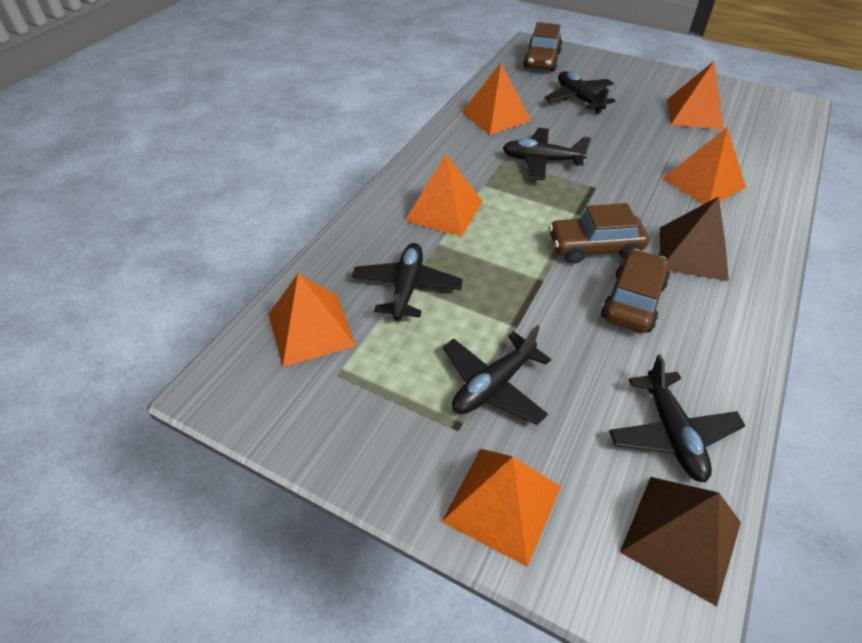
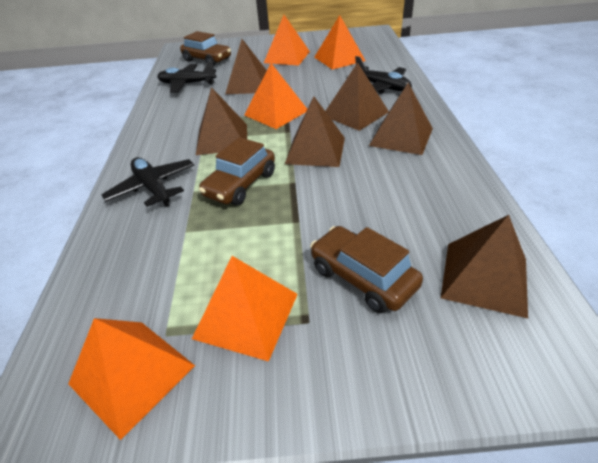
black plane: 5 -> 3
brown pyramid: 2 -> 6
orange pyramid: 6 -> 5

